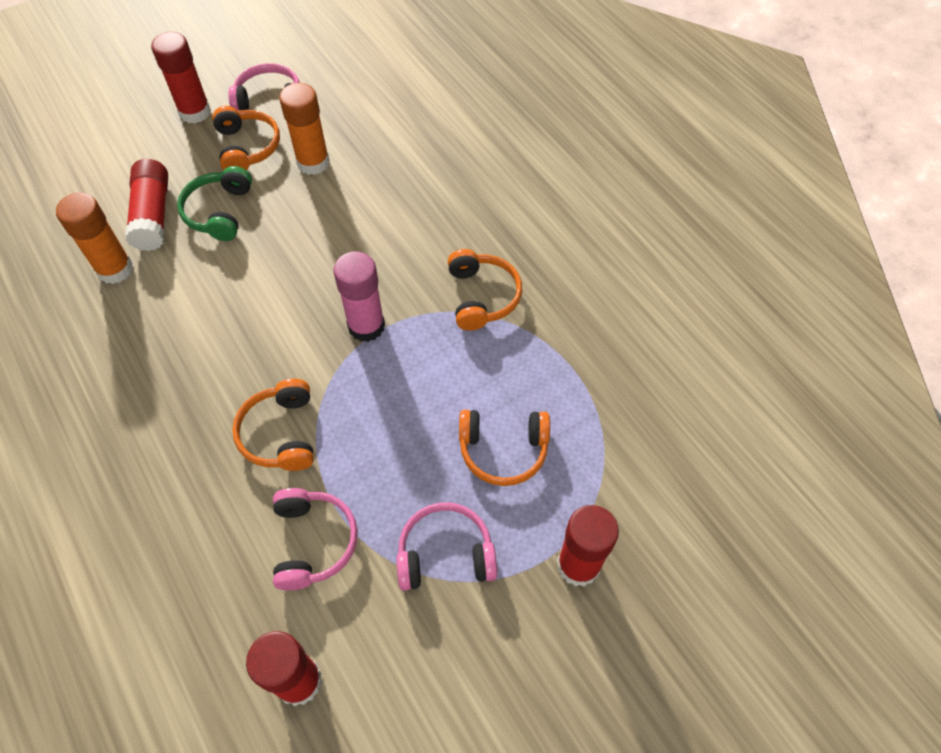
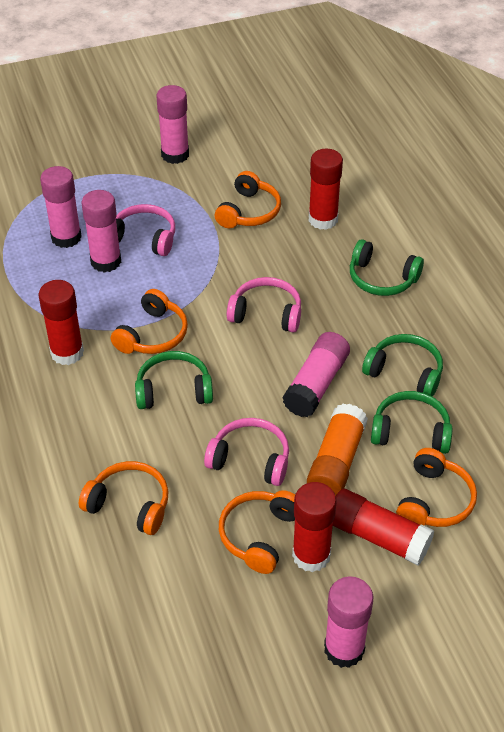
green headphones: 1 -> 4
orange glue stick: 2 -> 1
orange headphones: 4 -> 5
pink glue stick: 1 -> 5

